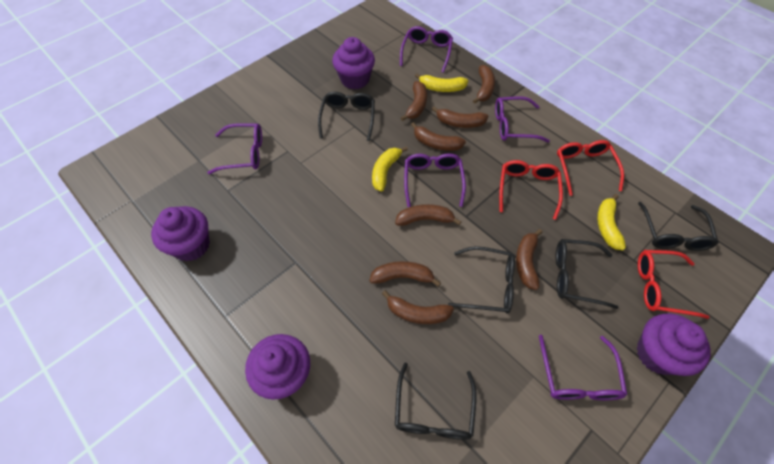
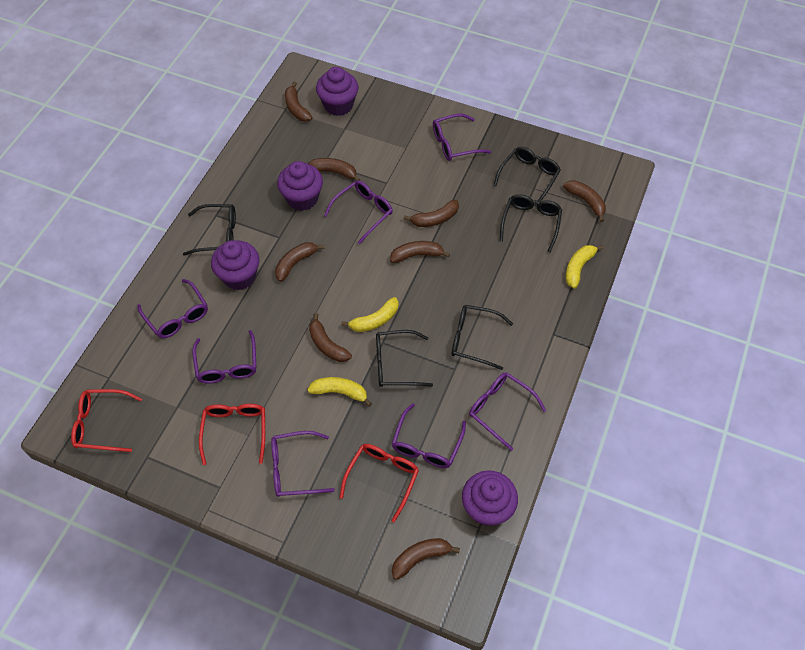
purple glasses: 5 -> 7

